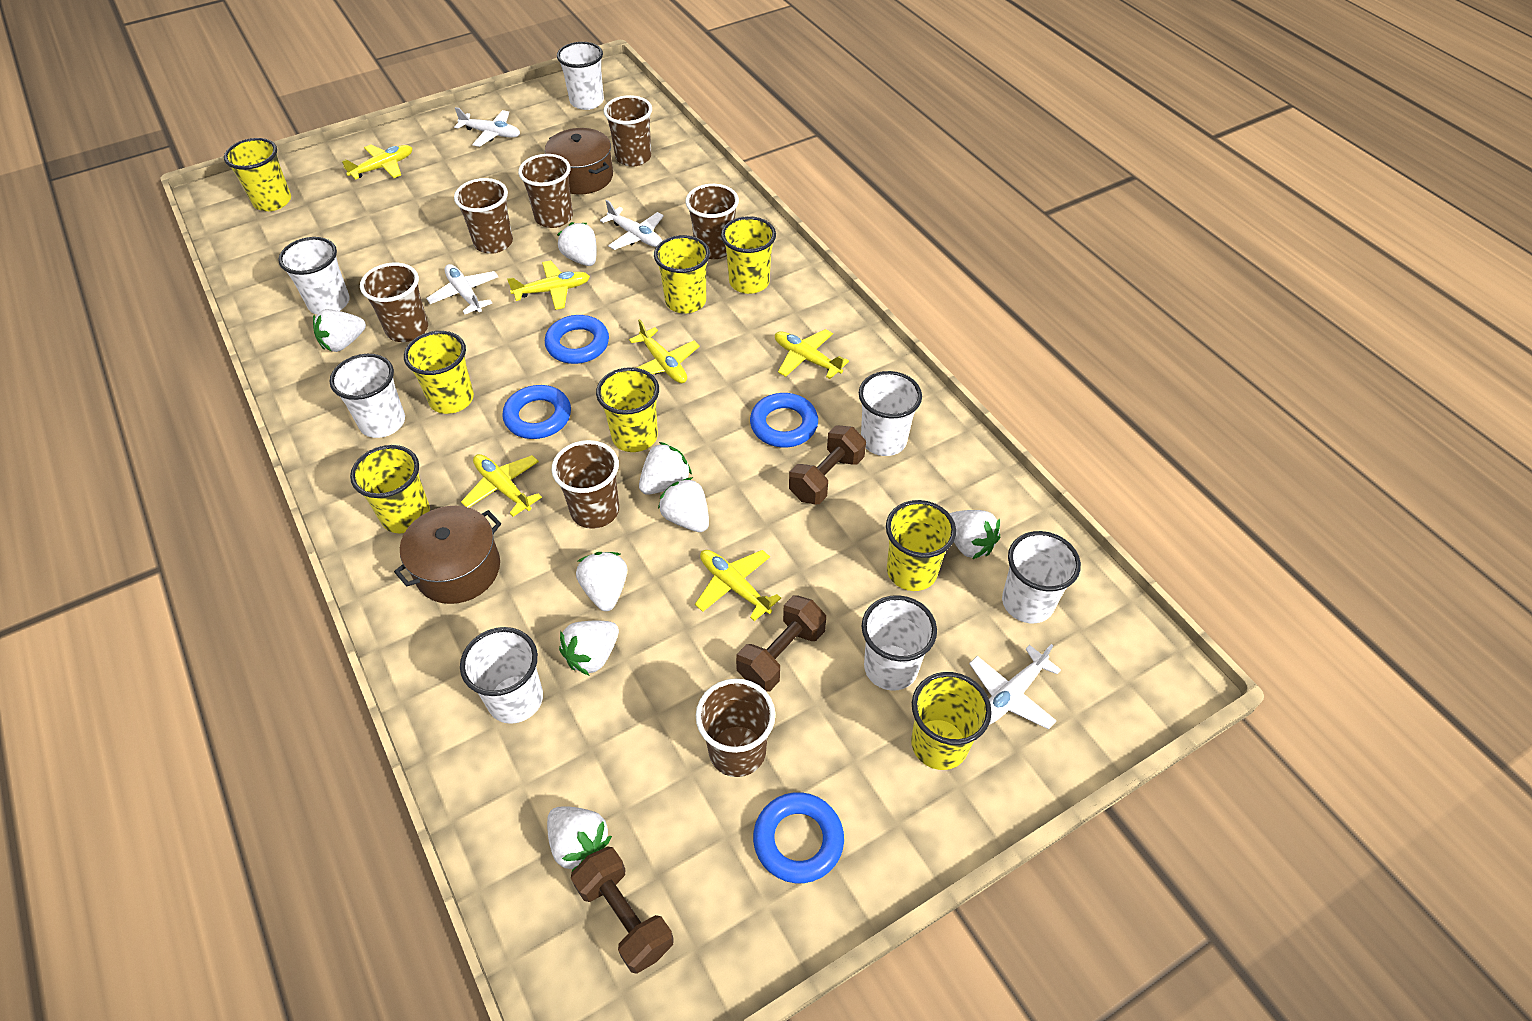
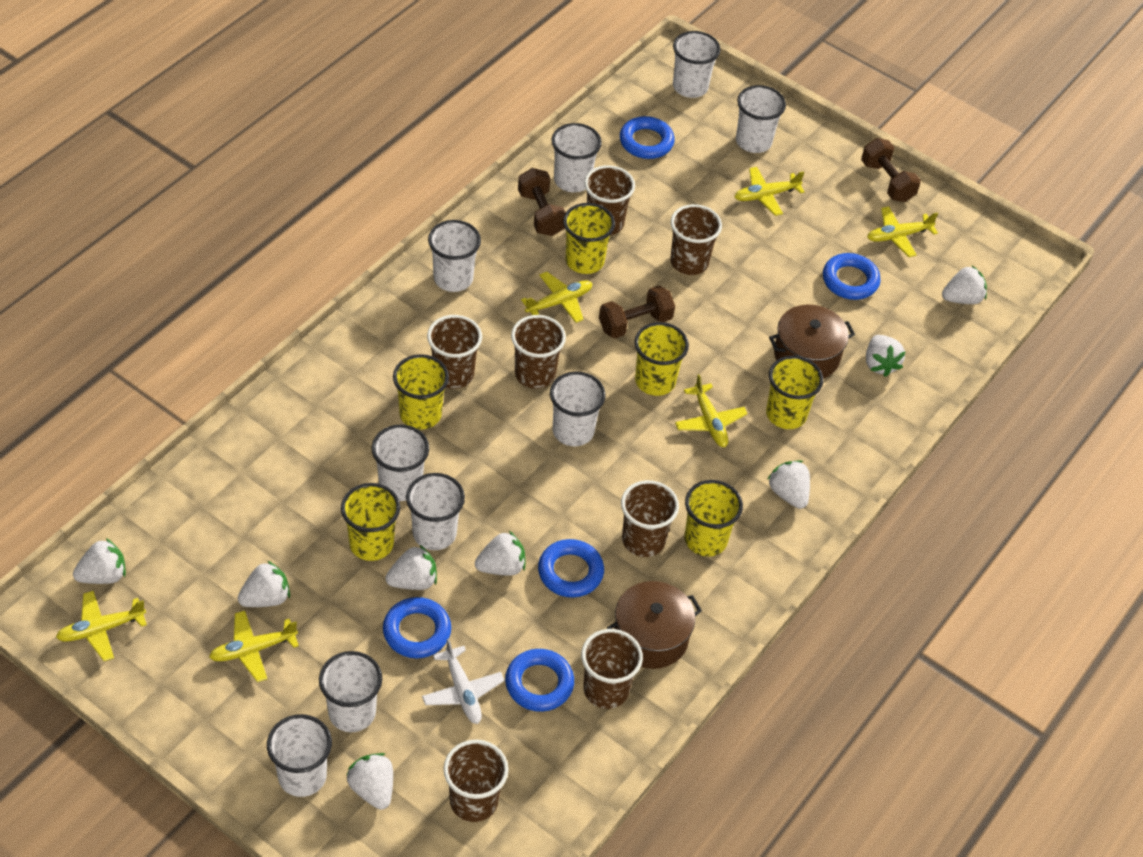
blue ring: 4 -> 5
white cup: 7 -> 9
white plane: 4 -> 1
yellow cup: 8 -> 6

